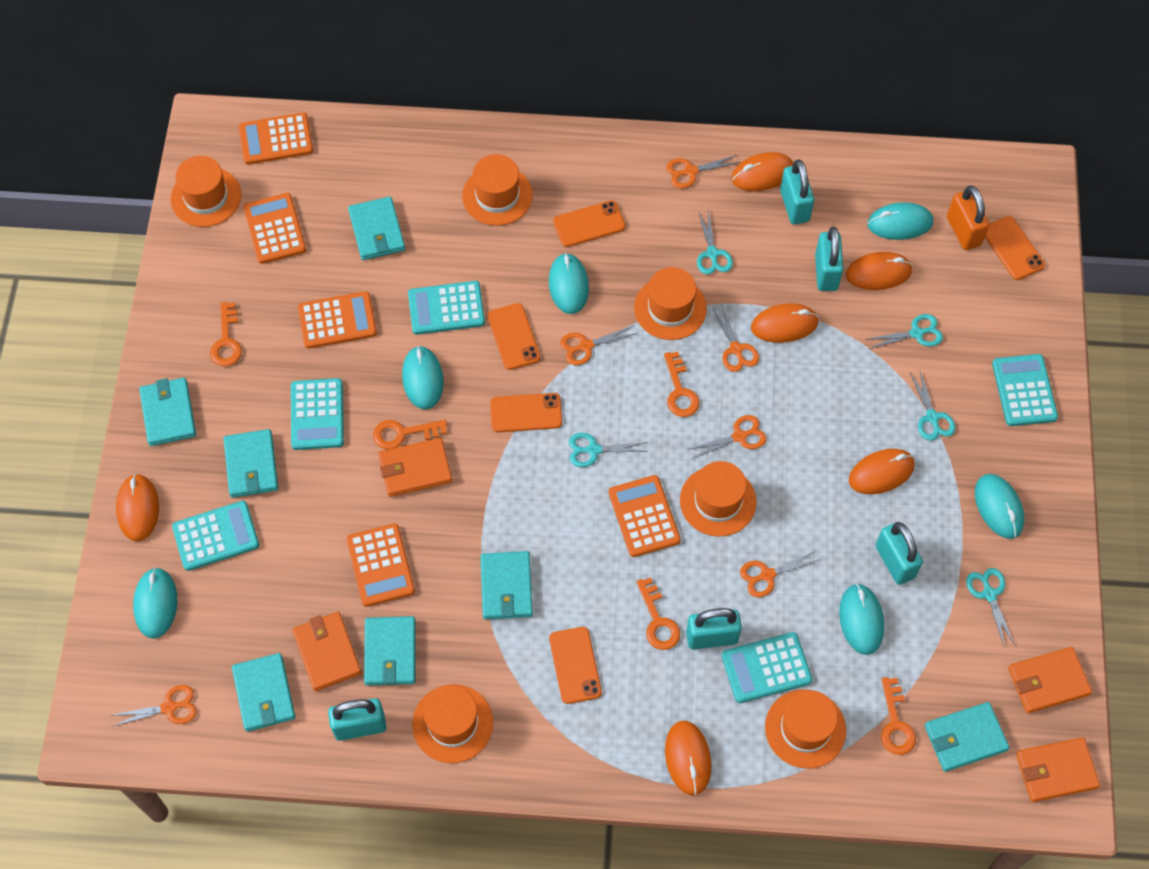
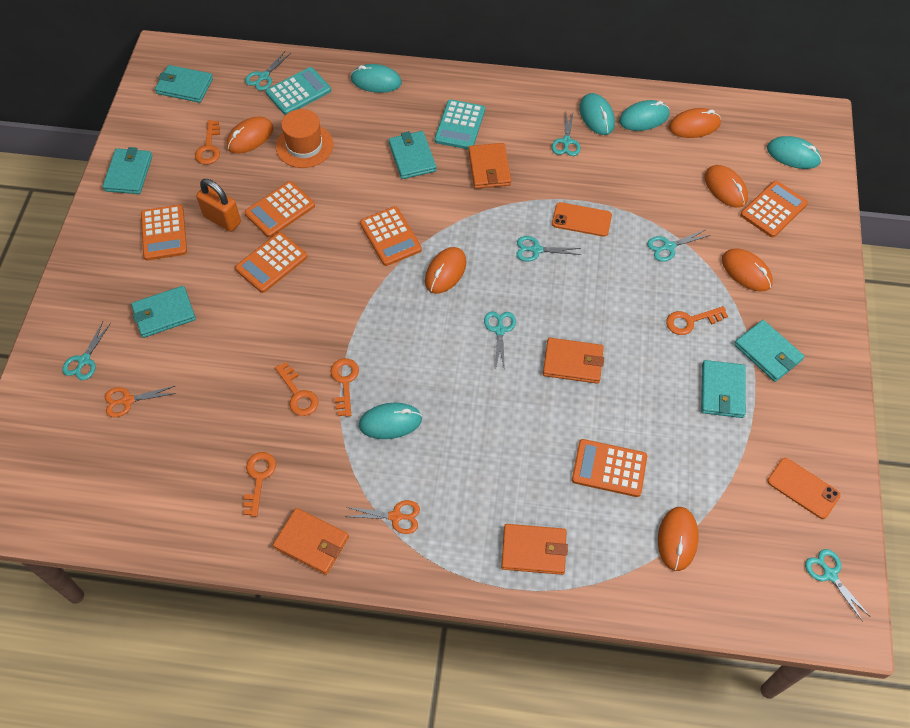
orange calculator: 5 -> 6
orange hat: 6 -> 1
orange phone: 5 -> 2
orange scissors: 6 -> 2
turquoise calculator: 5 -> 2
turquoise mouse: 6 -> 5
turquoise padlock: 5 -> 0
turquoise scissors: 5 -> 7
turquoise wallet: 7 -> 6

